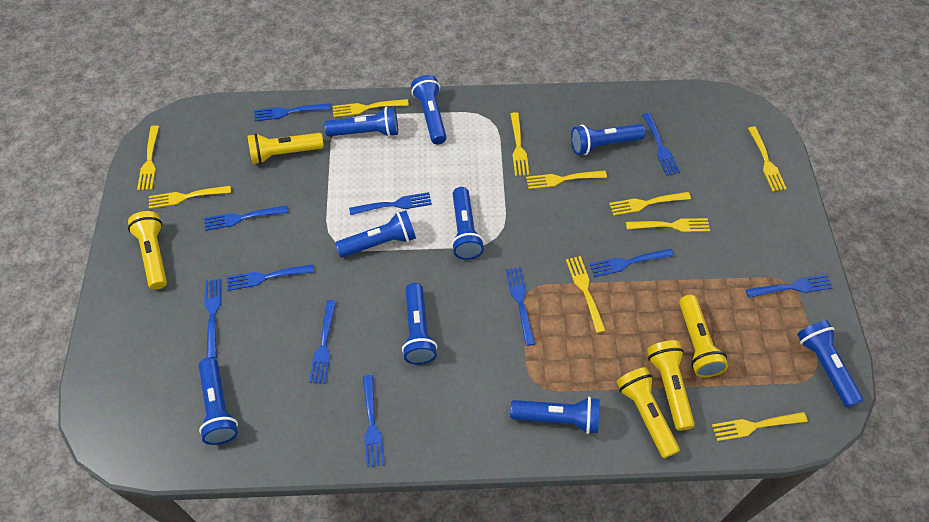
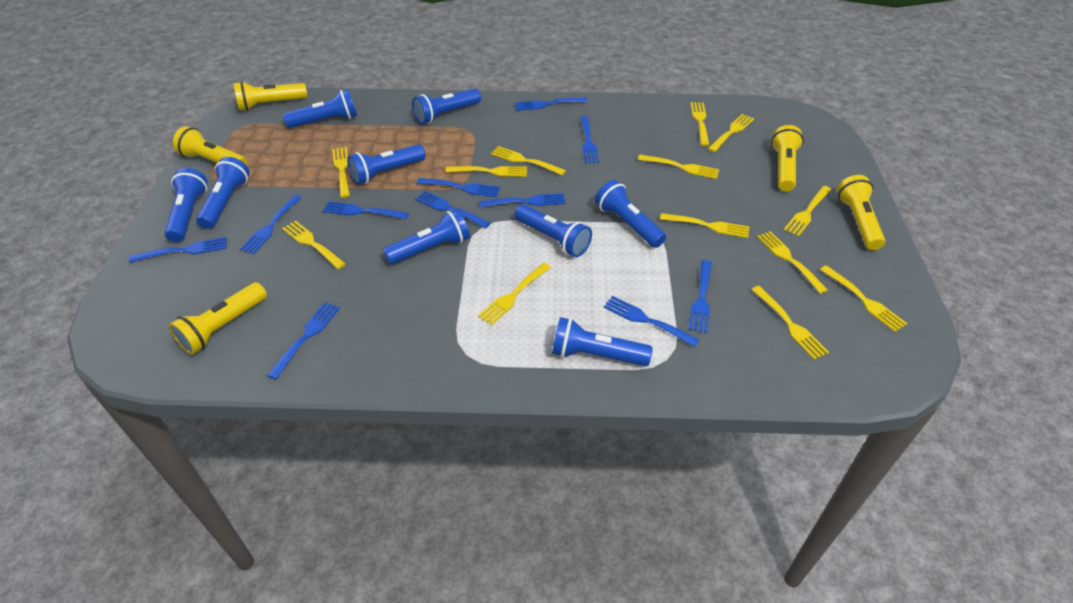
yellow fork: 10 -> 13

